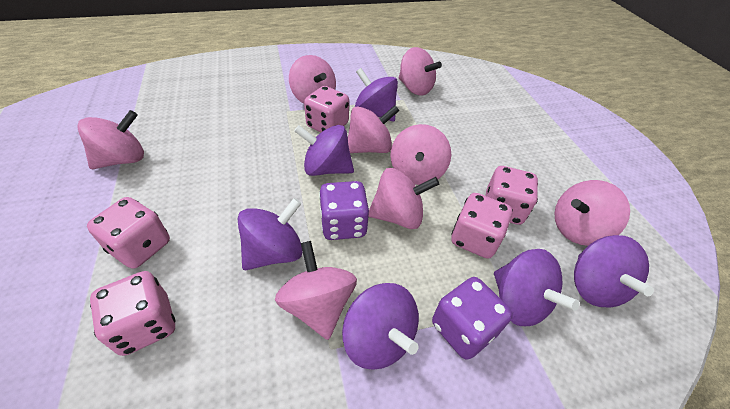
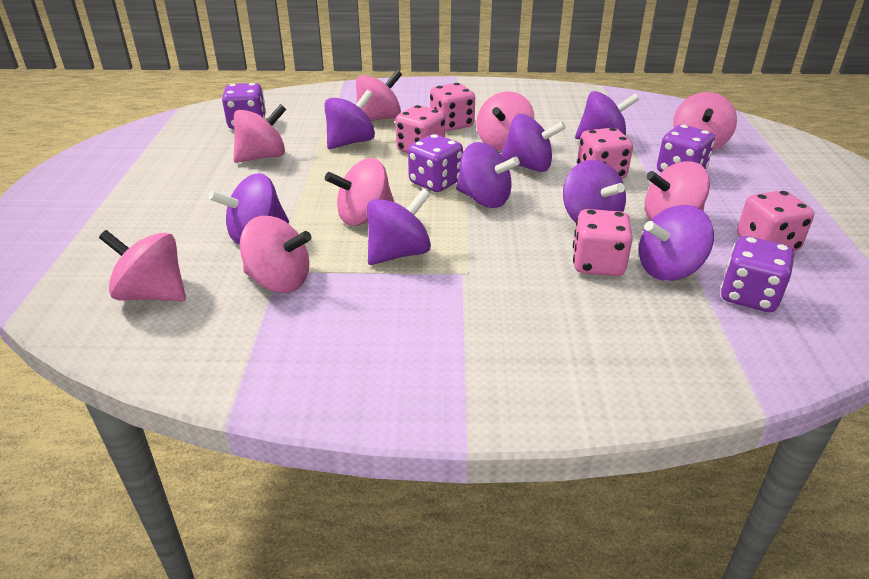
purple dice: 2 -> 4
purple spinning top: 6 -> 8

